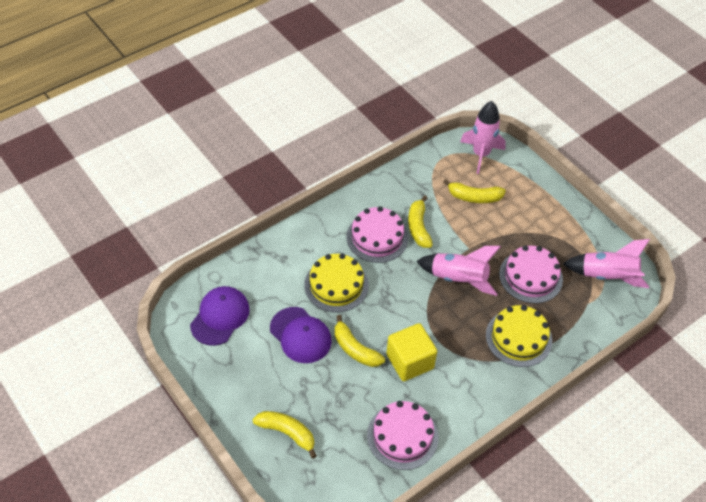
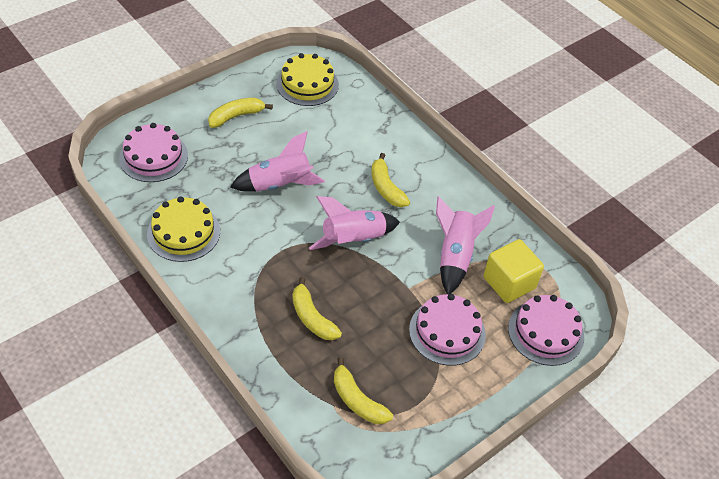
purple cap: 2 -> 0

